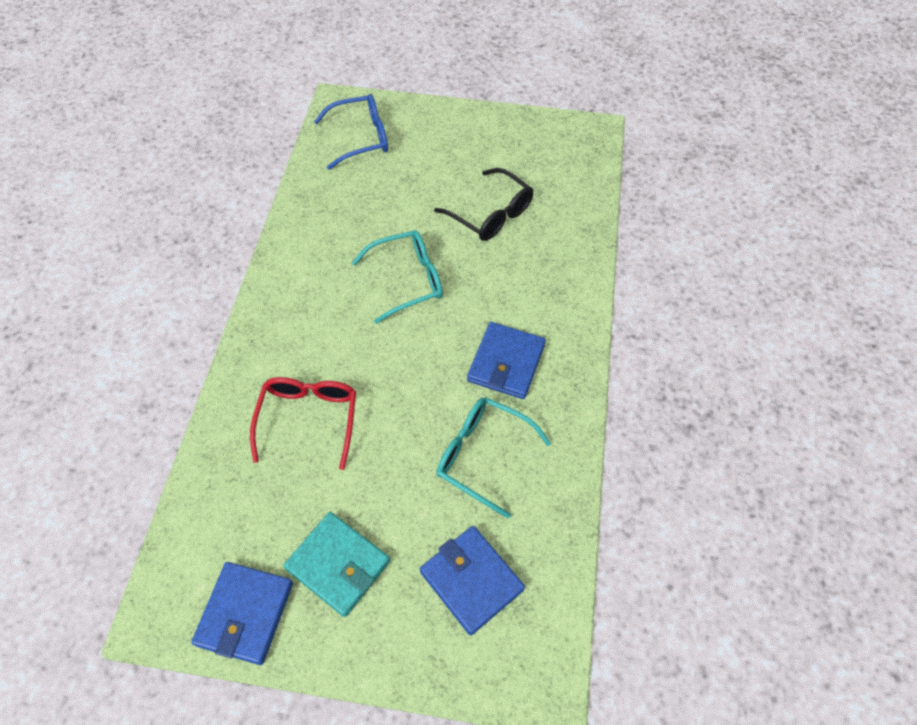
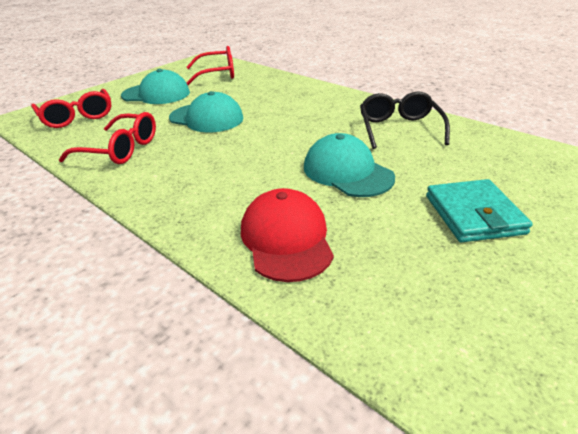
blue glasses: 1 -> 0
blue wallet: 3 -> 0
red cap: 0 -> 1
red glasses: 1 -> 3
turquoise cap: 0 -> 3
turquoise glasses: 2 -> 0

